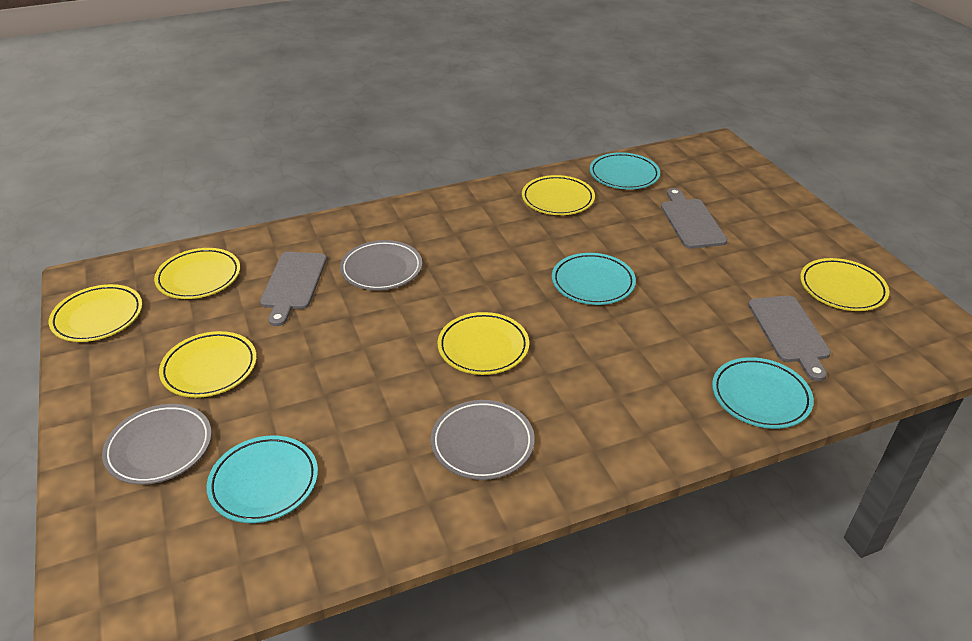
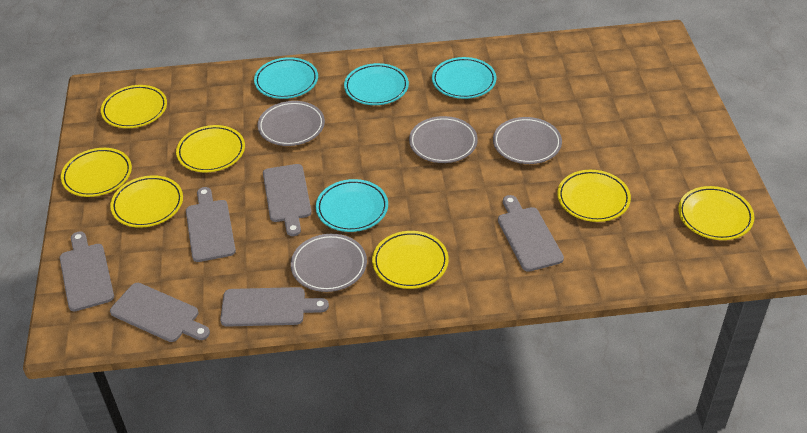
grey cutting board: 3 -> 6
grey plate: 3 -> 4
yellow plate: 6 -> 7

